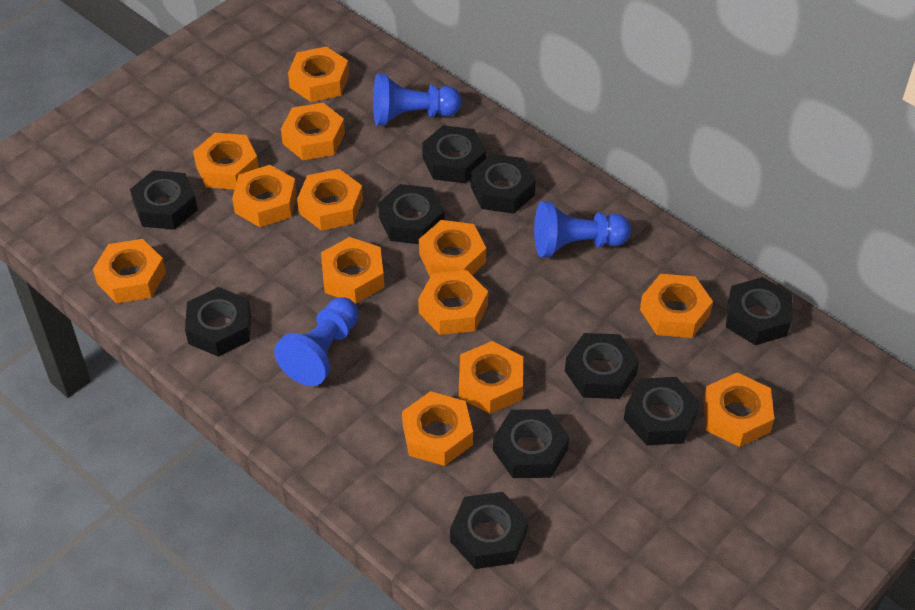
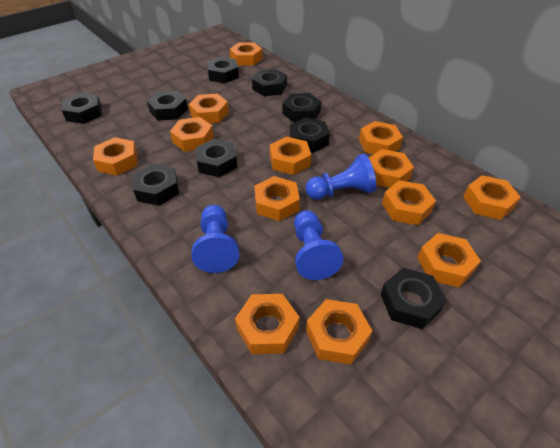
black nut: 10 -> 9

